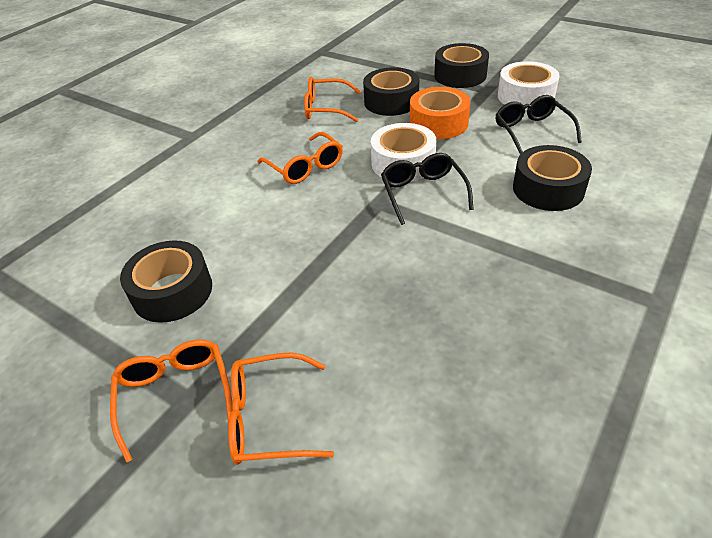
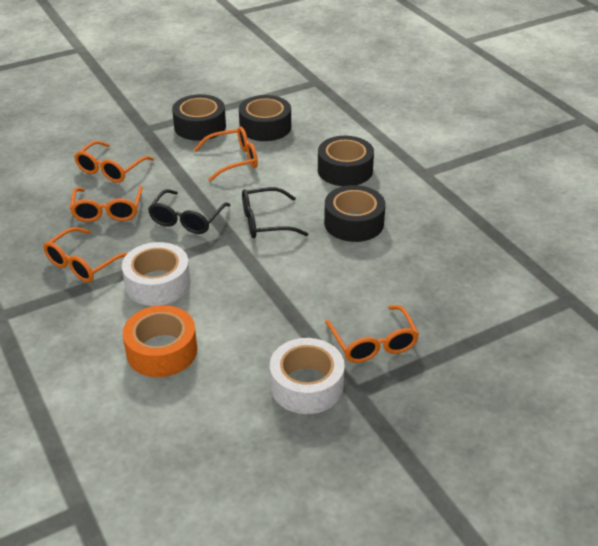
orange glasses: 4 -> 5

